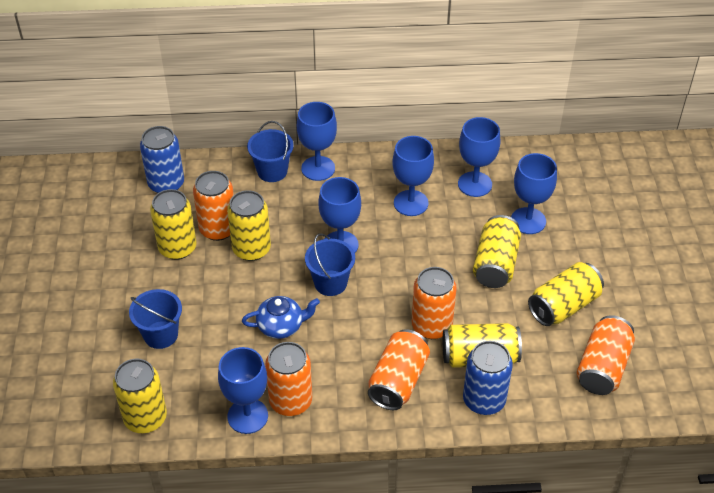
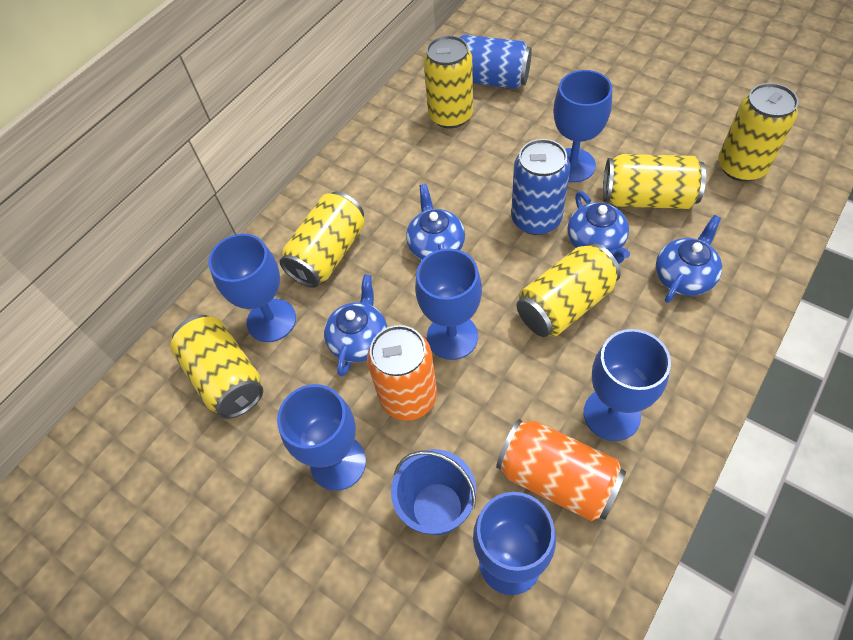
blue bucket: 3 -> 1
blue teapot: 1 -> 4
orange can: 5 -> 2

